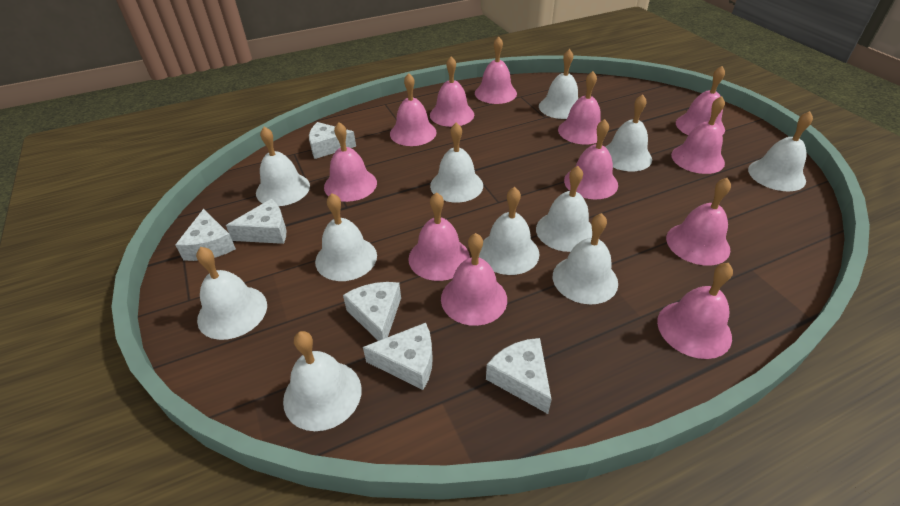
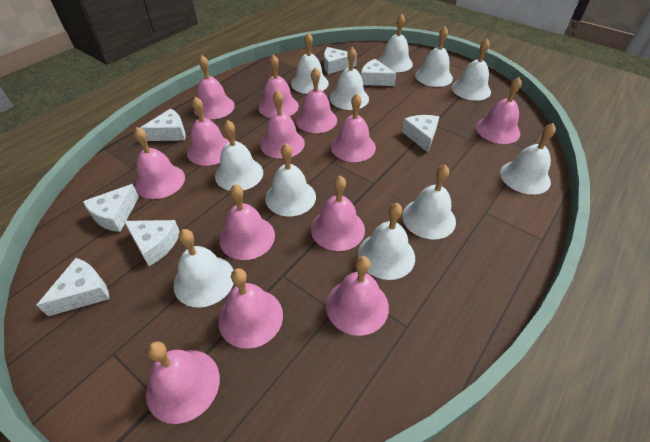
pink bell: 12 -> 13
white cheese: 6 -> 7

